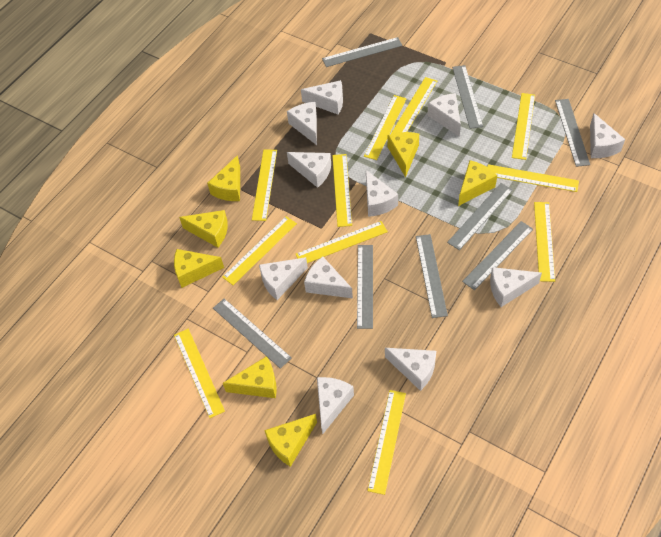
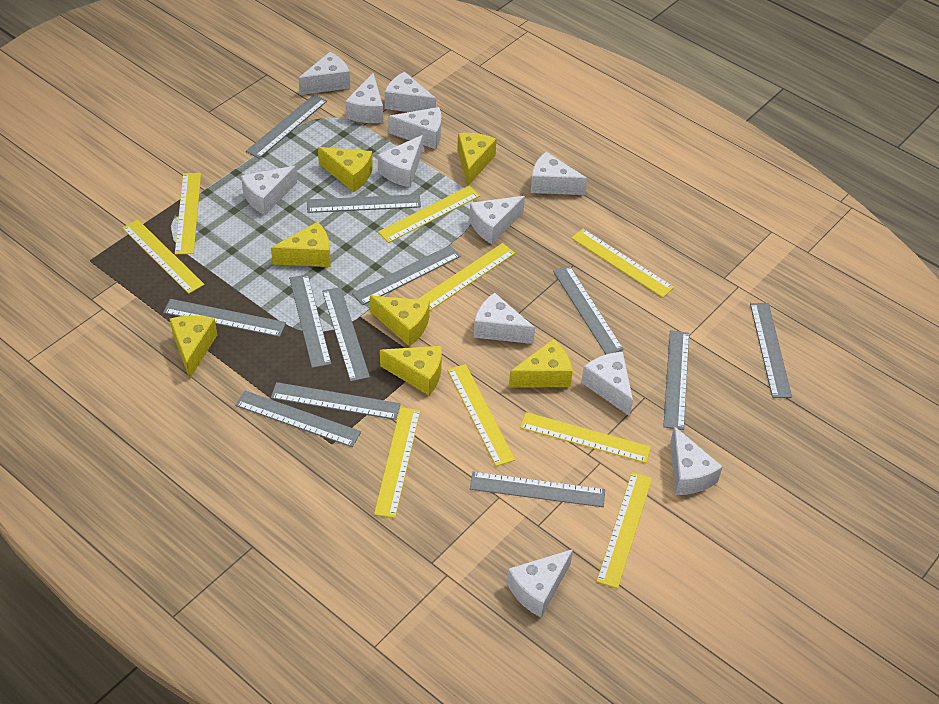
grey ruler: 8 -> 12
white cheese: 11 -> 12
yellow ruler: 11 -> 9

